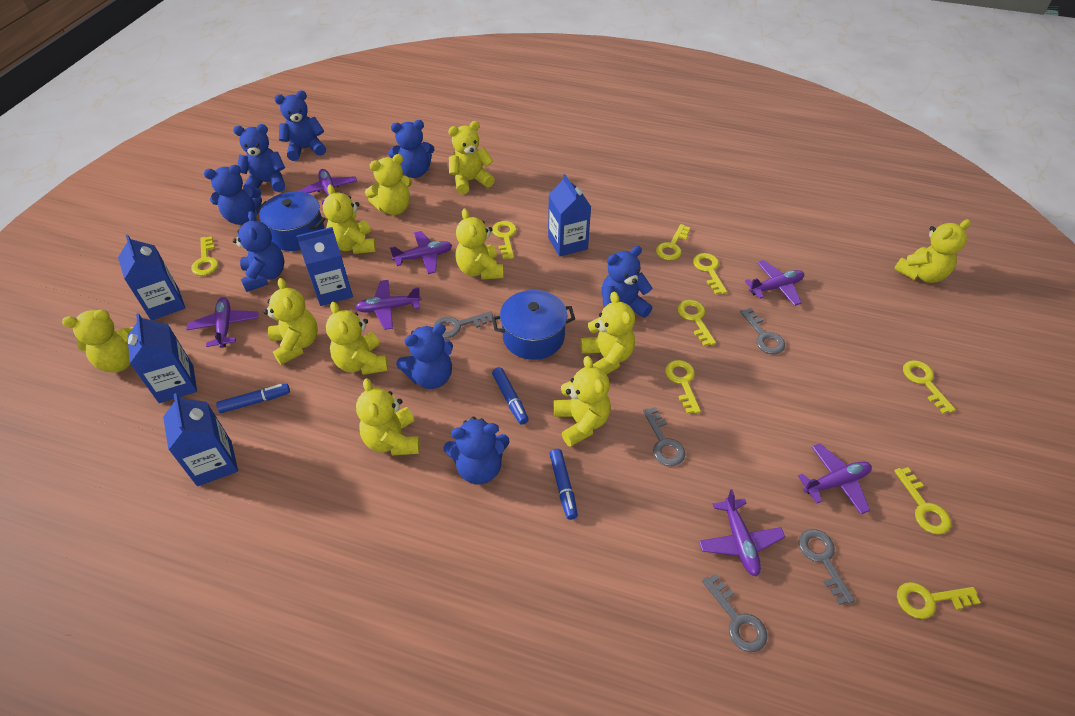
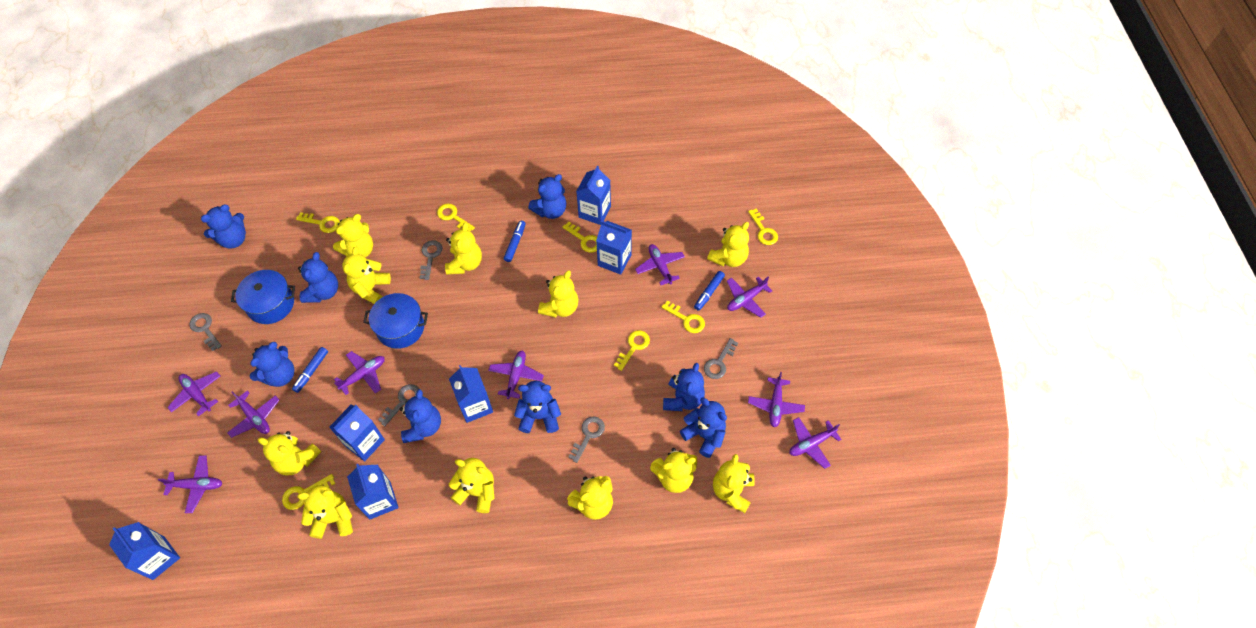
blue carton: 5 -> 6
purple plane: 7 -> 9
yellow key: 9 -> 7

